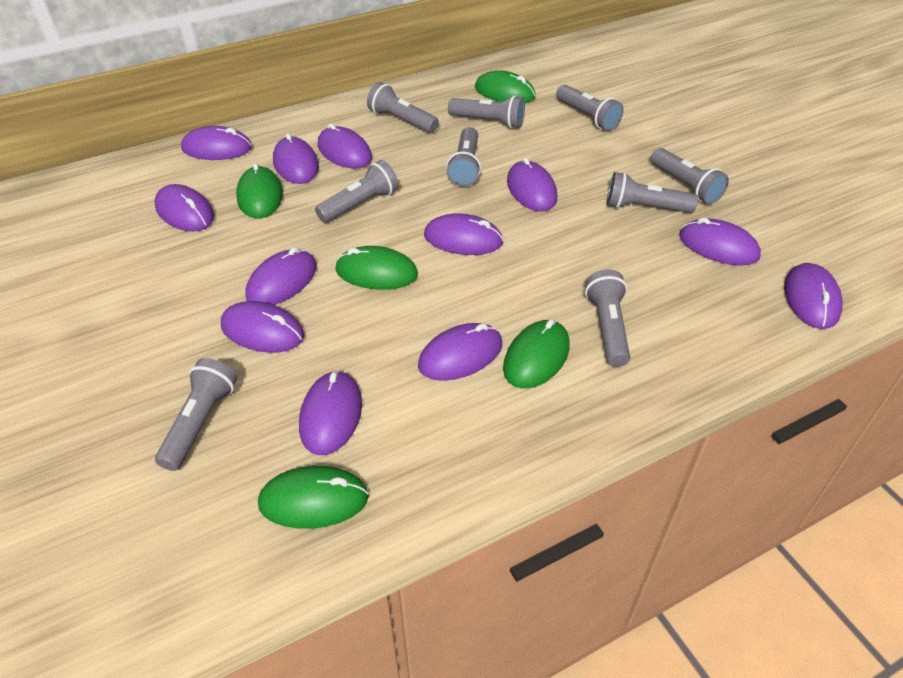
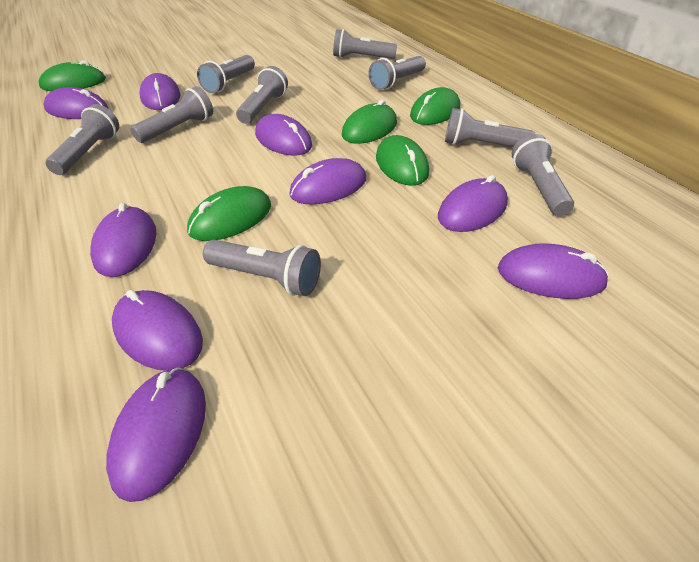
purple mouse: 12 -> 9

